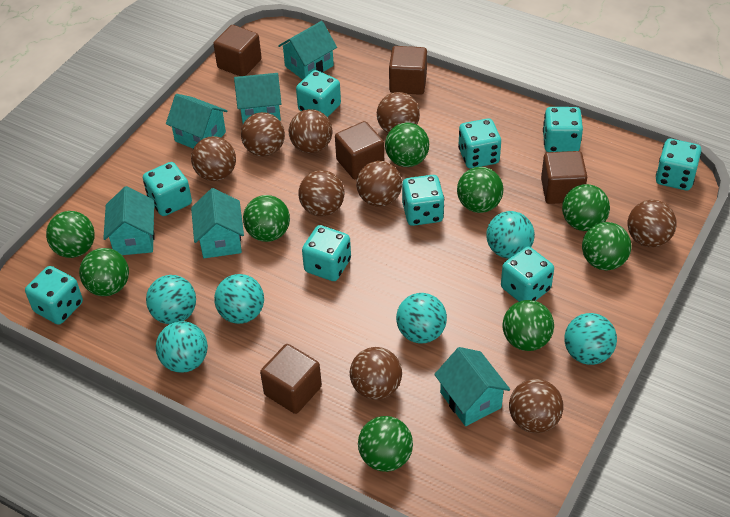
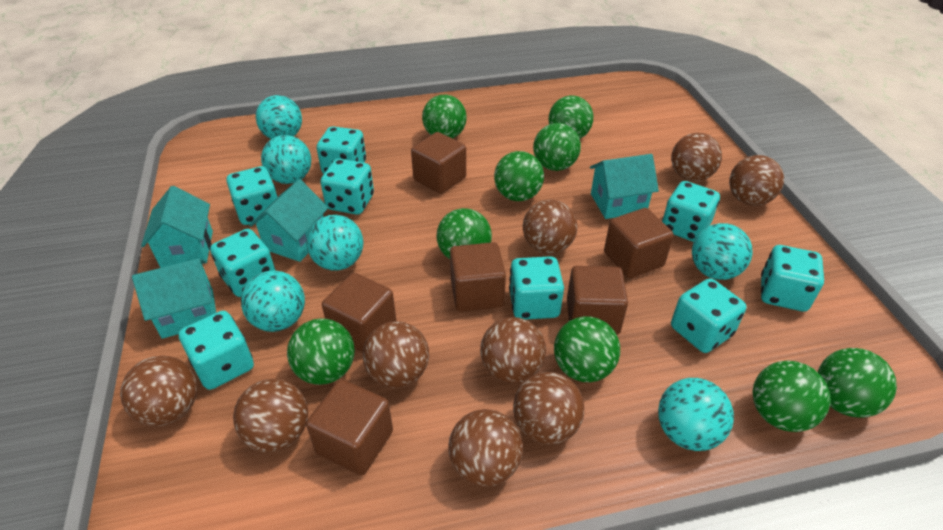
brown cube: 5 -> 6
turquoise house: 6 -> 4

